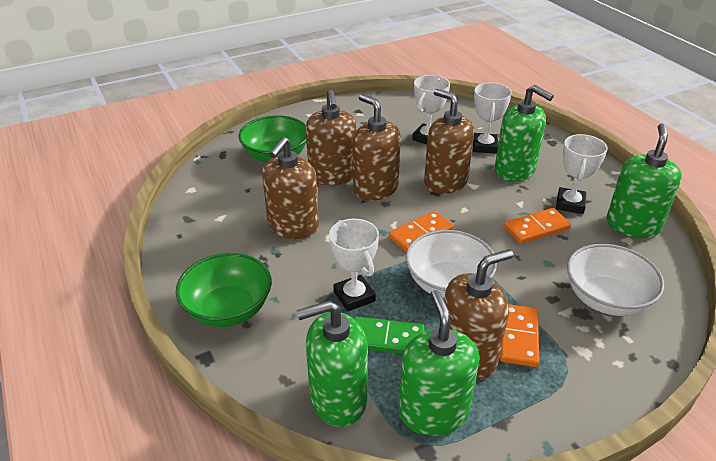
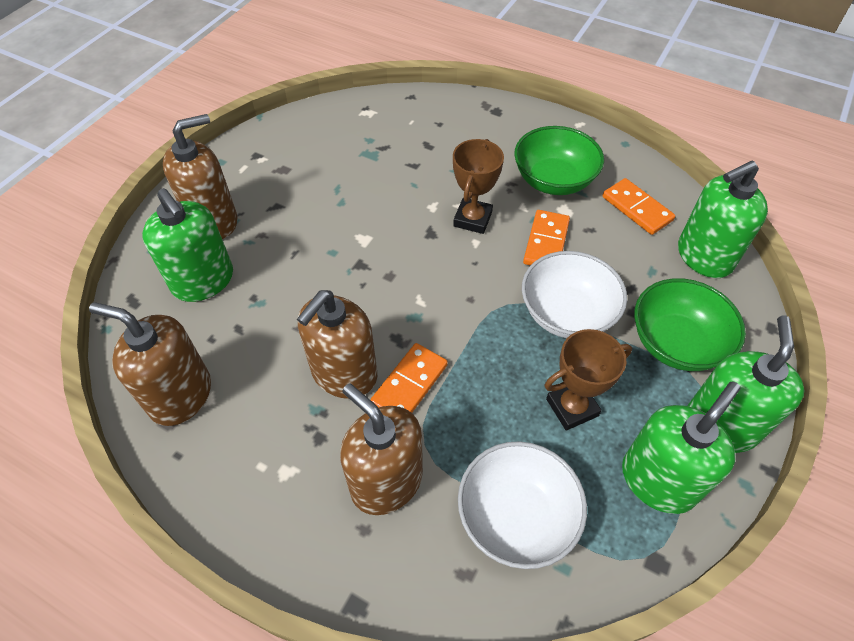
brown soap dispenser: 5 -> 4
brown trophy: 0 -> 2
green domino: 1 -> 0
white trophy: 4 -> 0

